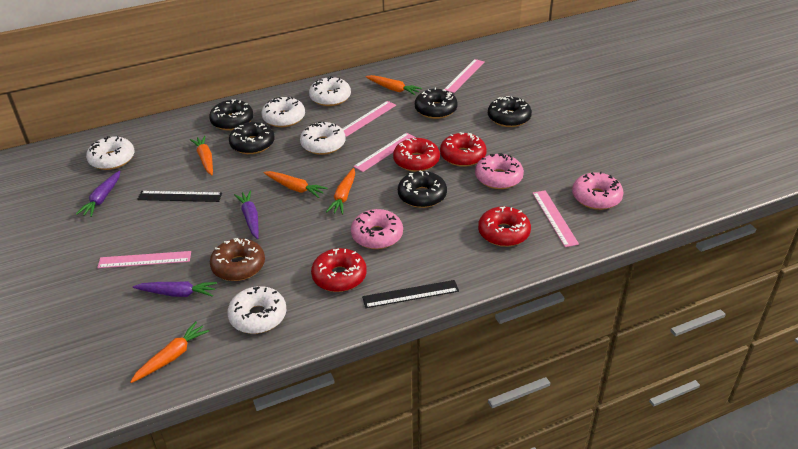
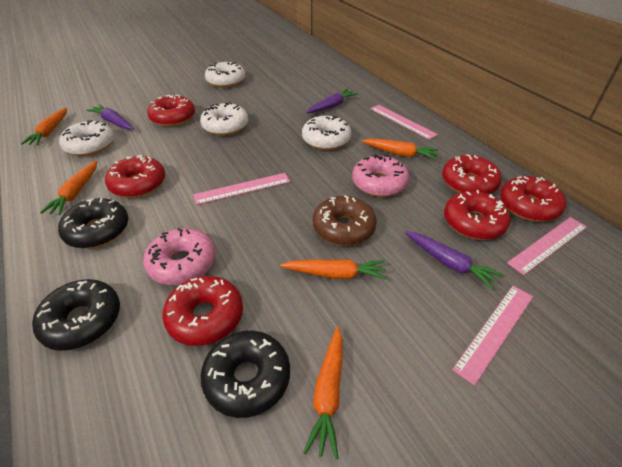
black donut: 5 -> 3
black ruler: 2 -> 0
pink donut: 3 -> 2
pink ruler: 5 -> 4
red donut: 4 -> 6
white donut: 5 -> 4

